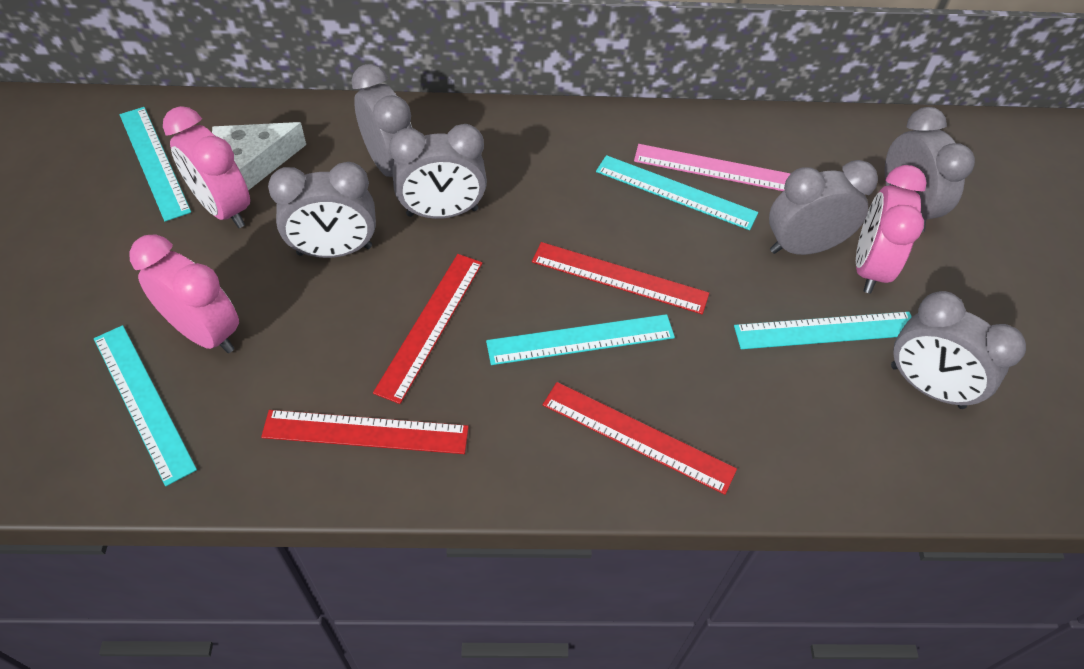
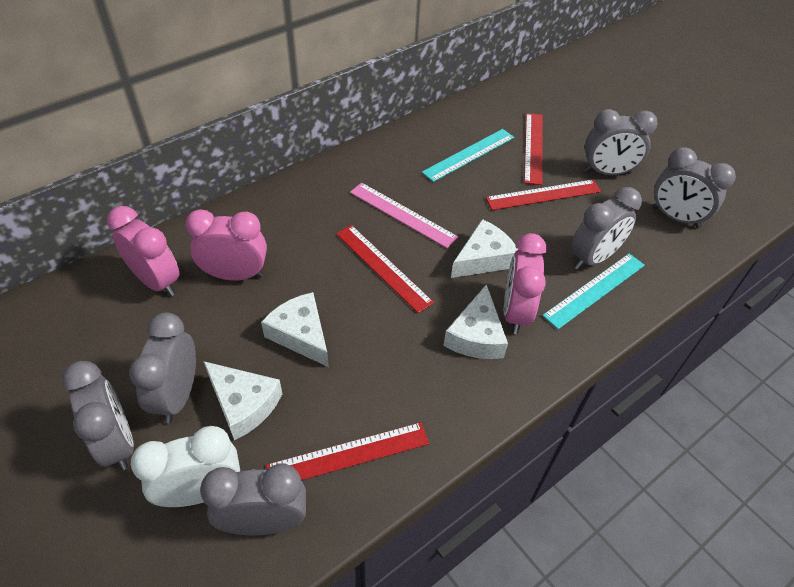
turquoise ruler: 5 -> 2
white cheese: 1 -> 4
white clock: 0 -> 1

